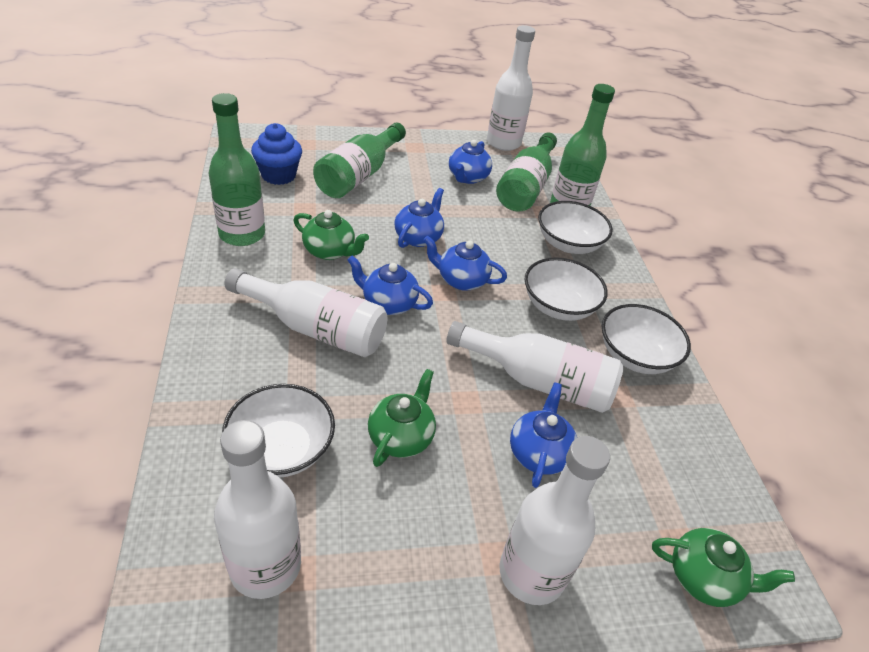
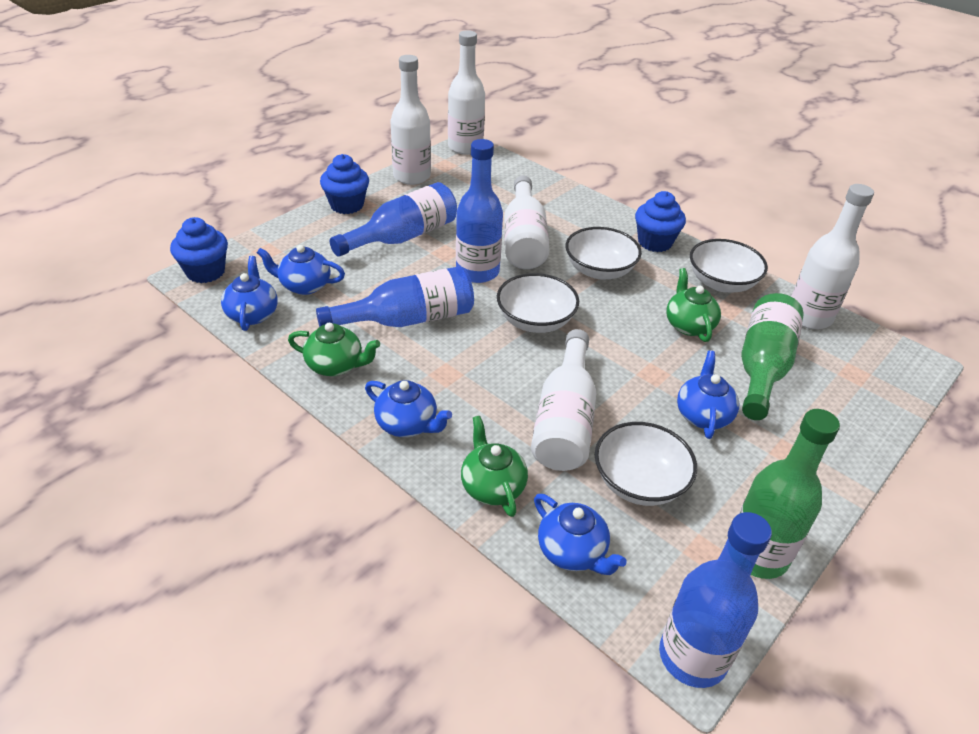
blue bottle: 0 -> 4
blue cupcake: 1 -> 3
green bottle: 4 -> 2

